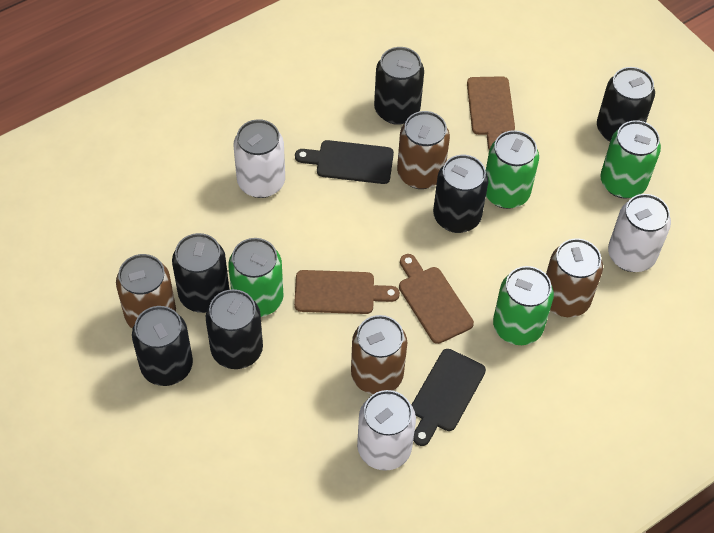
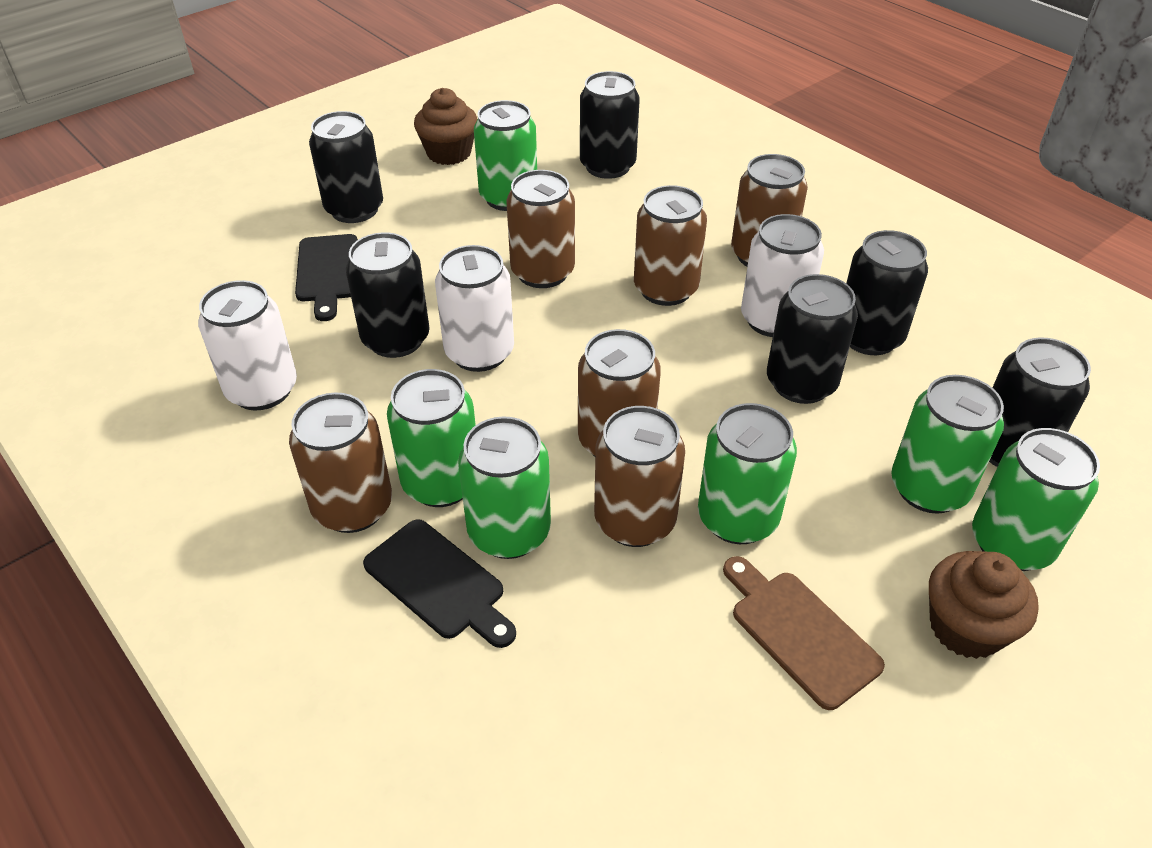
brown can: 4 -> 6
brown cupcake: 0 -> 2
brown cutting board: 3 -> 1
green can: 4 -> 6

